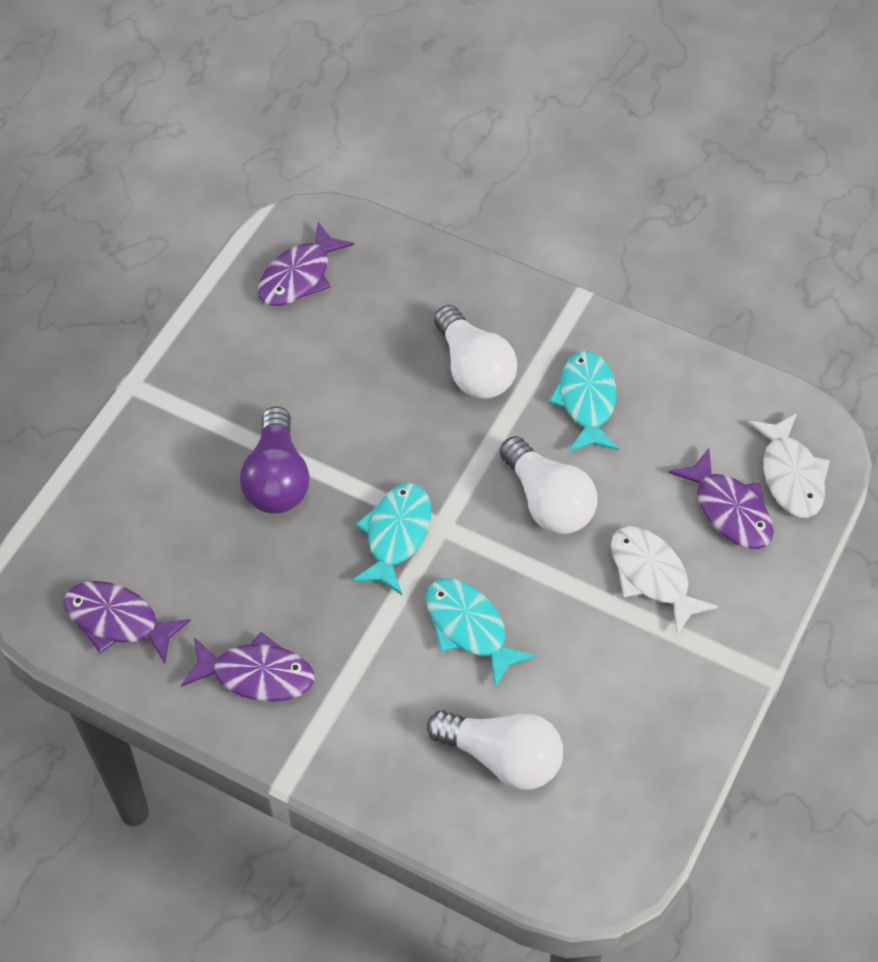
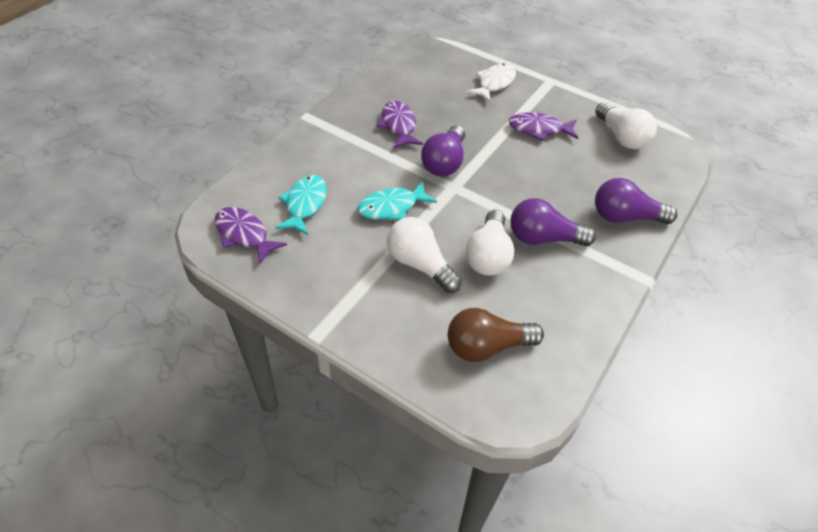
brown light bulb: 0 -> 1
purple fish: 4 -> 3
purple light bulb: 1 -> 3
turquoise fish: 3 -> 2
white fish: 2 -> 1

